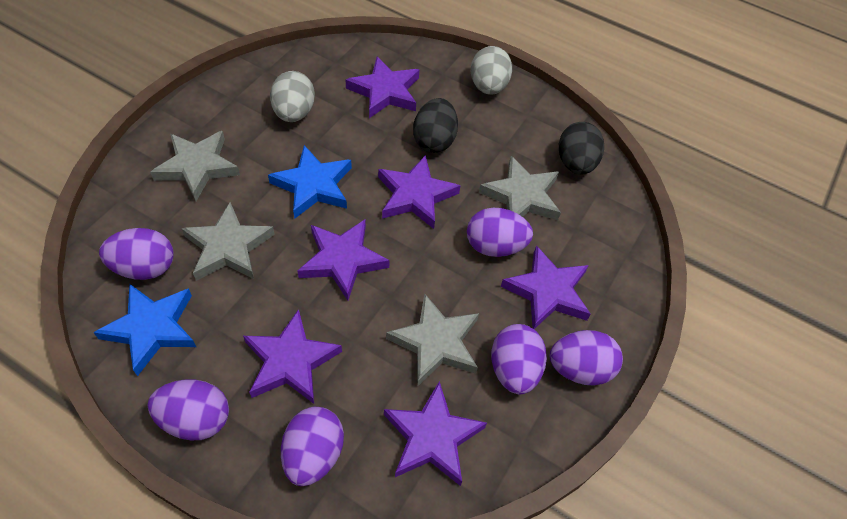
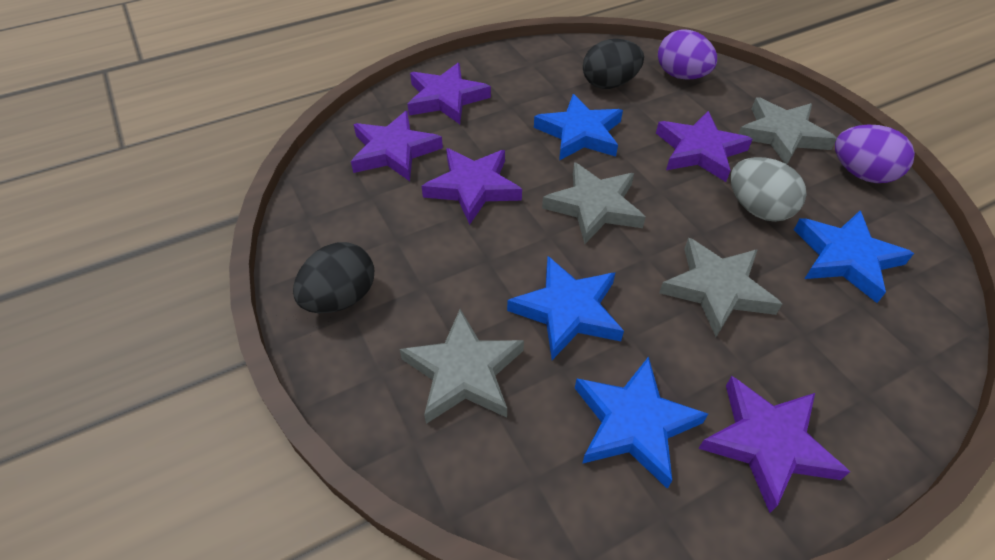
blue star: 2 -> 4
grey egg: 2 -> 1
purple egg: 6 -> 2
purple star: 6 -> 5

